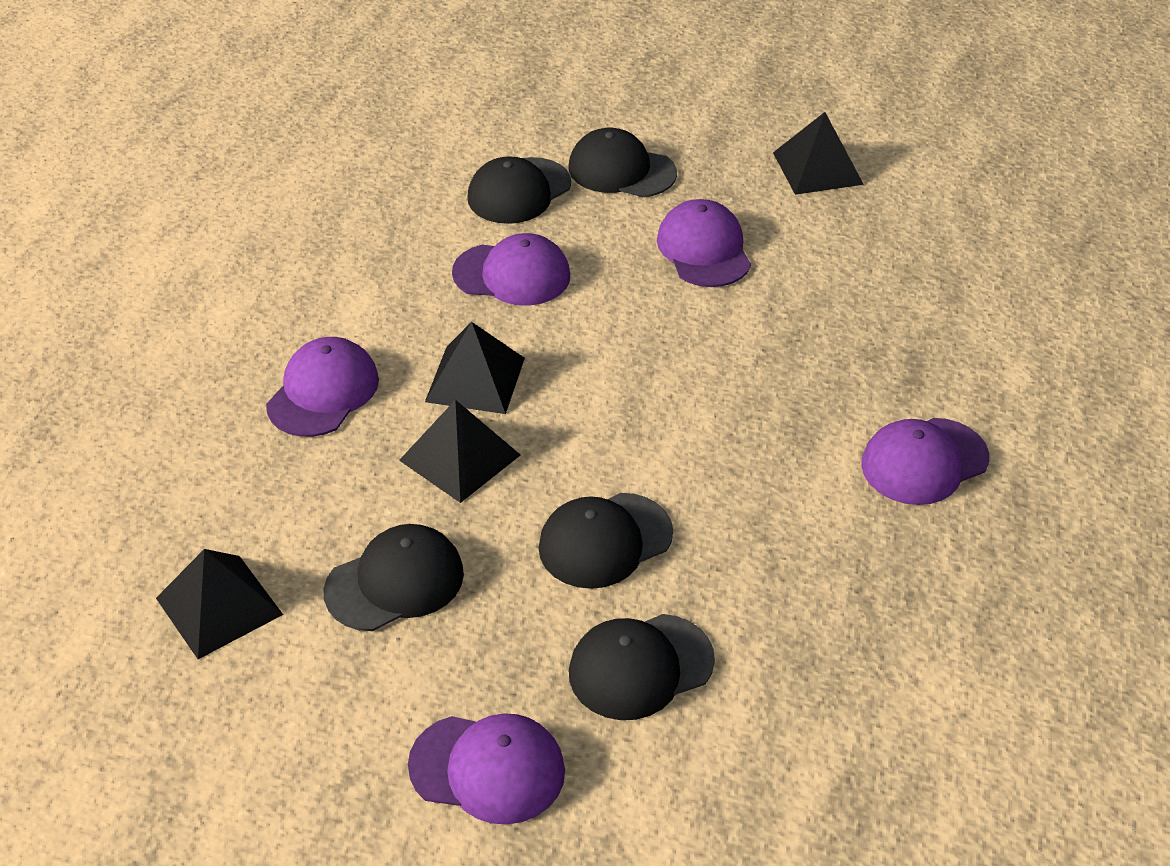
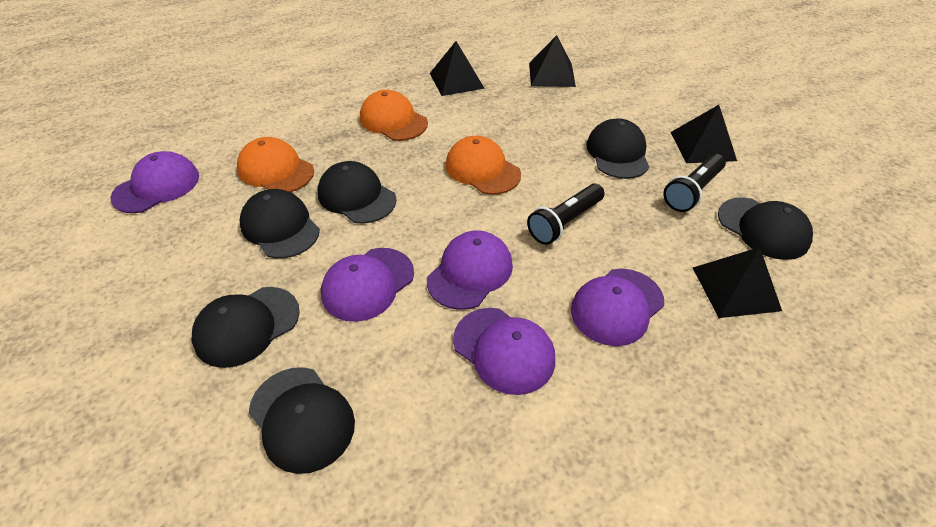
black cap: 5 -> 6
black flashlight: 0 -> 2
orange cap: 0 -> 3

